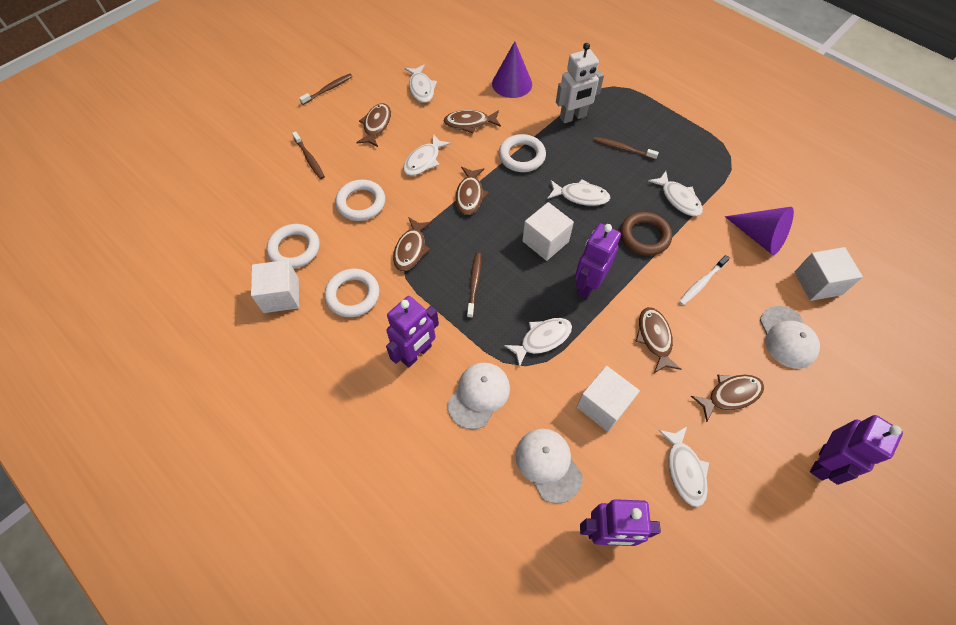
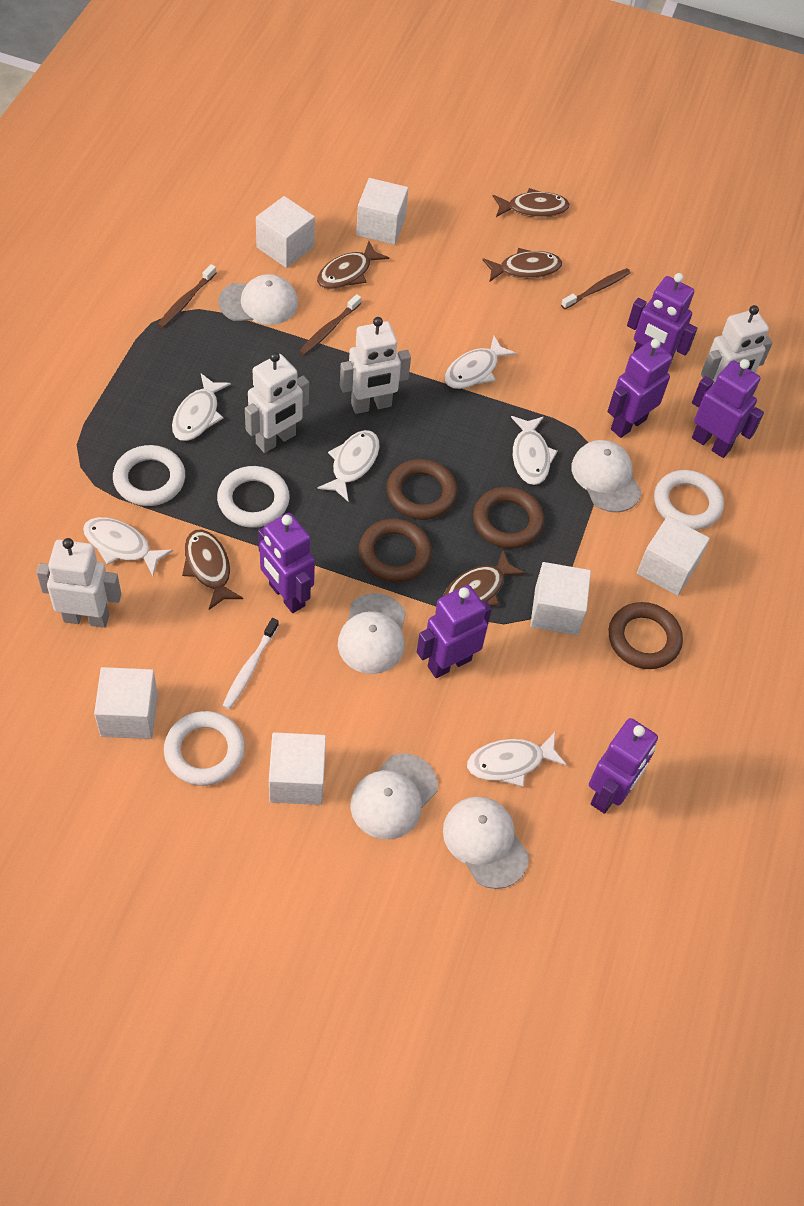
brown fish: 6 -> 5
brown ring: 1 -> 4
brown toothbrush: 4 -> 3
purple cone: 2 -> 0
purple robot: 4 -> 6
white cap: 3 -> 5
white cube: 4 -> 6
white robot: 1 -> 4

